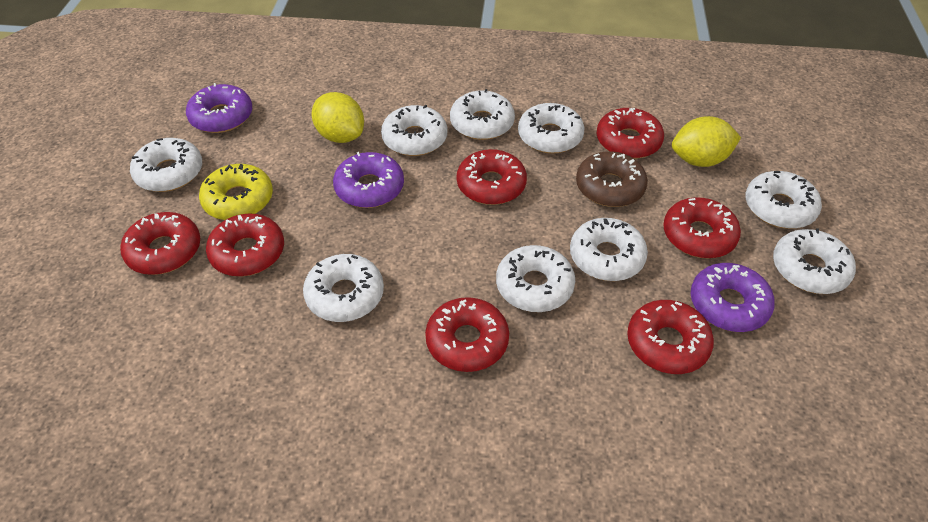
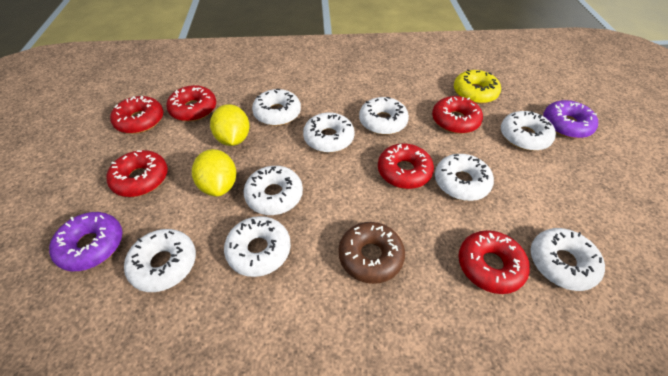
purple donut: 3 -> 2
red donut: 7 -> 6

